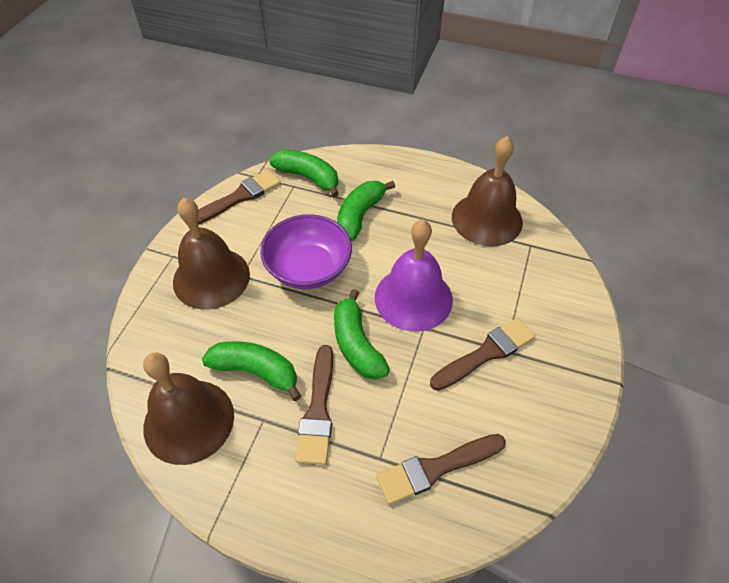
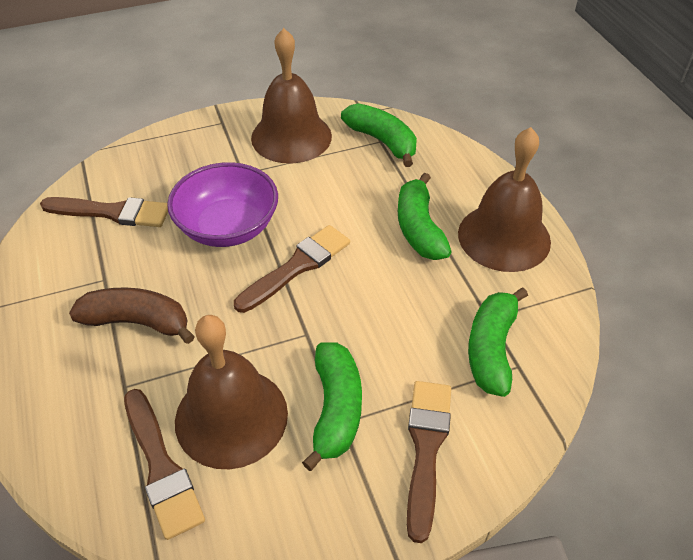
brown banana: 0 -> 1
purple bell: 1 -> 0

